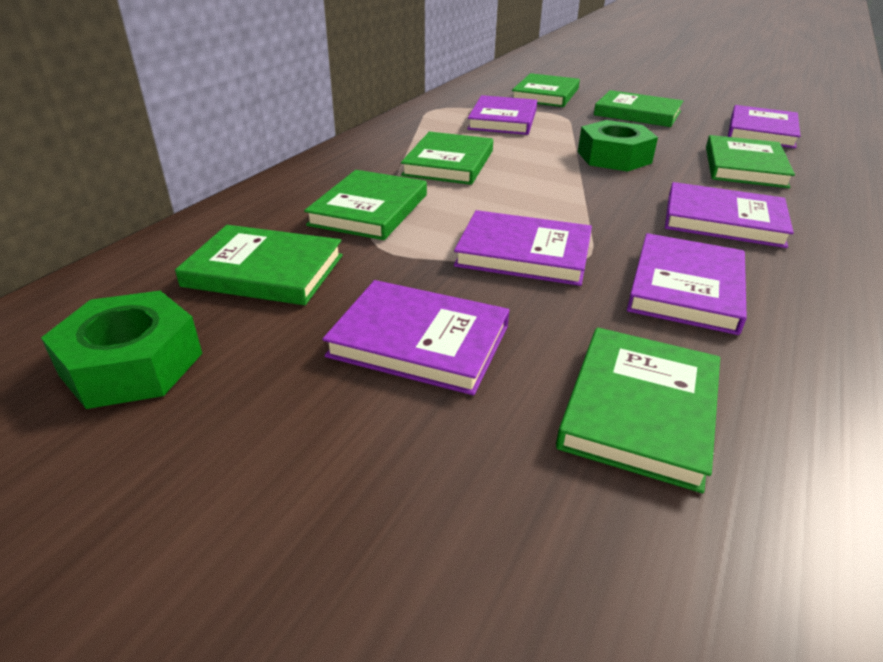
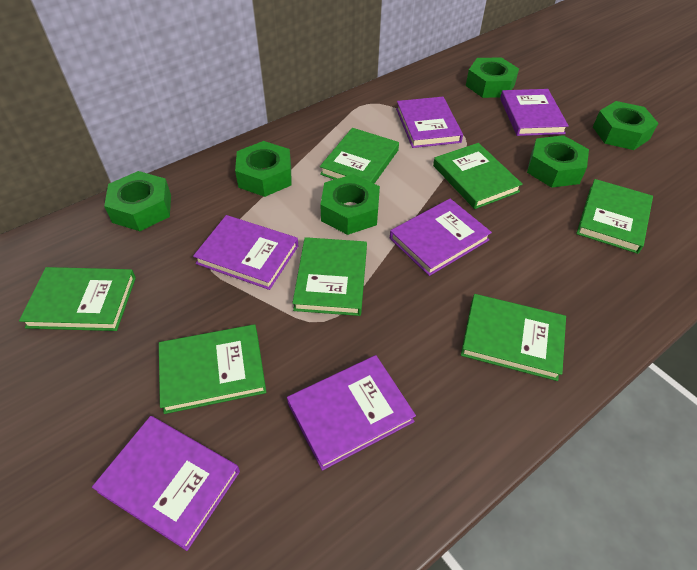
green nut: 2 -> 6

